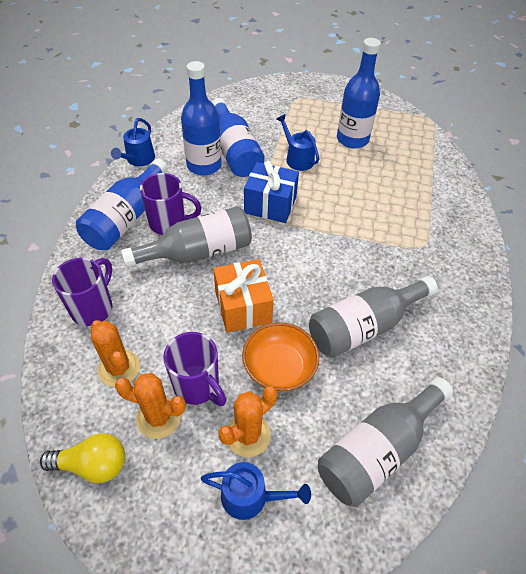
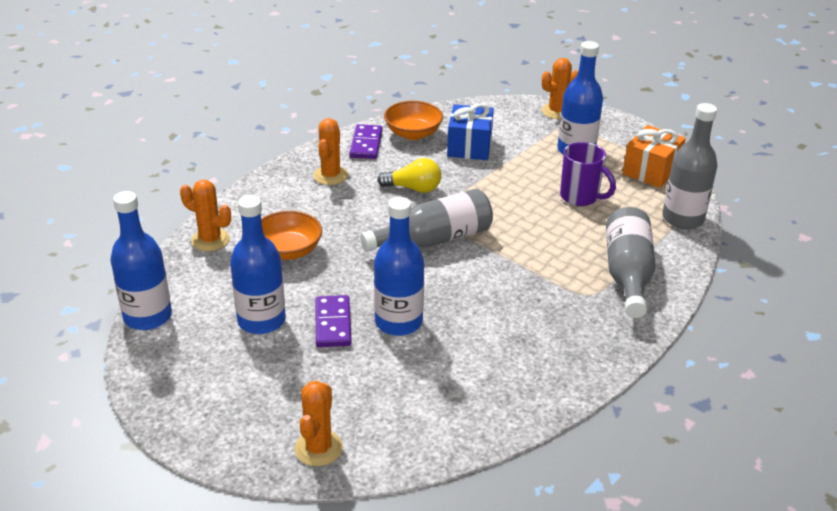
blue watering can: 3 -> 0
orange bowl: 1 -> 2
orange cactus: 3 -> 4
purple domino: 0 -> 2
purple mug: 3 -> 1

